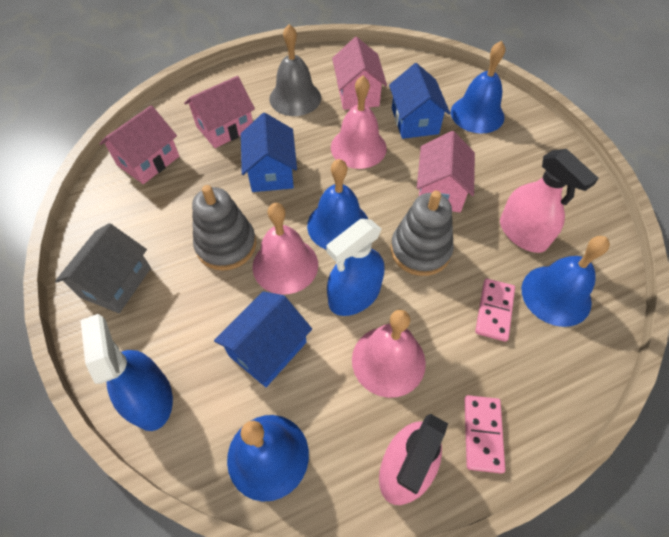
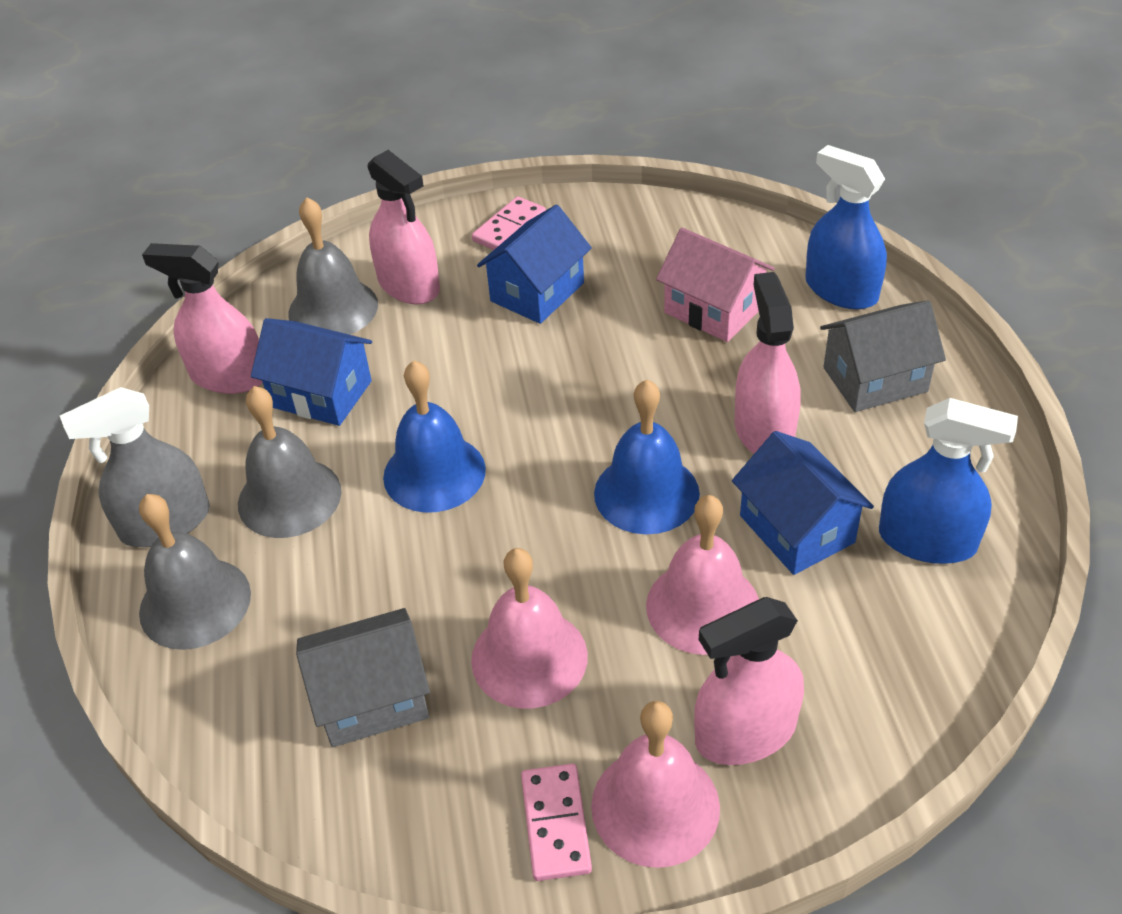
blue bell: 4 -> 2
grey bell: 1 -> 3
grey house: 1 -> 2
grey spray bottle: 0 -> 1
grey stacking toy: 2 -> 0
pink house: 4 -> 1
pink spray bottle: 2 -> 4

